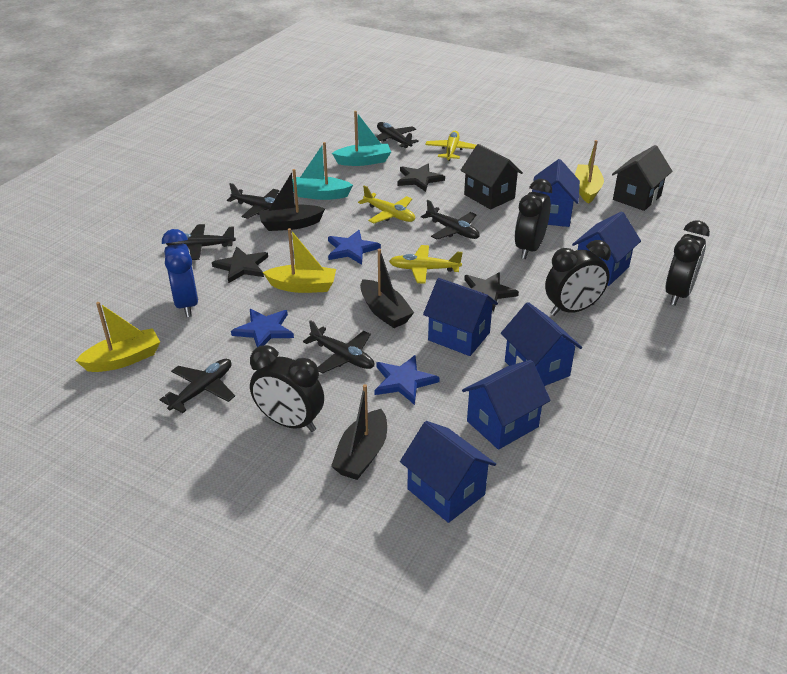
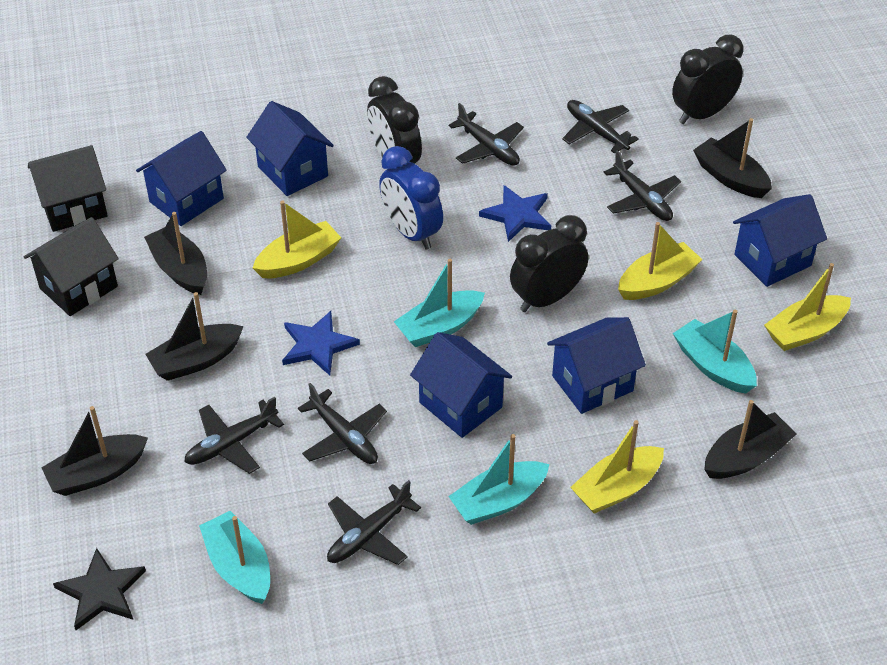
black boat: 3 -> 5
black clock: 4 -> 3
black star: 3 -> 1
blue house: 6 -> 5
blue star: 3 -> 2
turquoise boat: 2 -> 4
yellow boat: 3 -> 4
yellow plane: 3 -> 0

